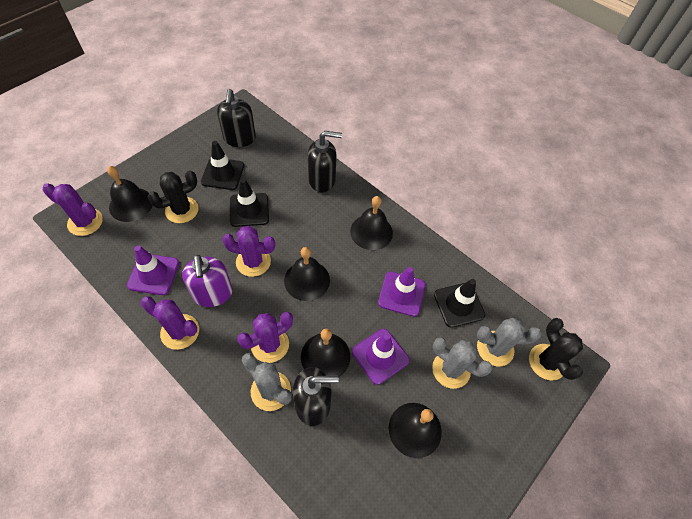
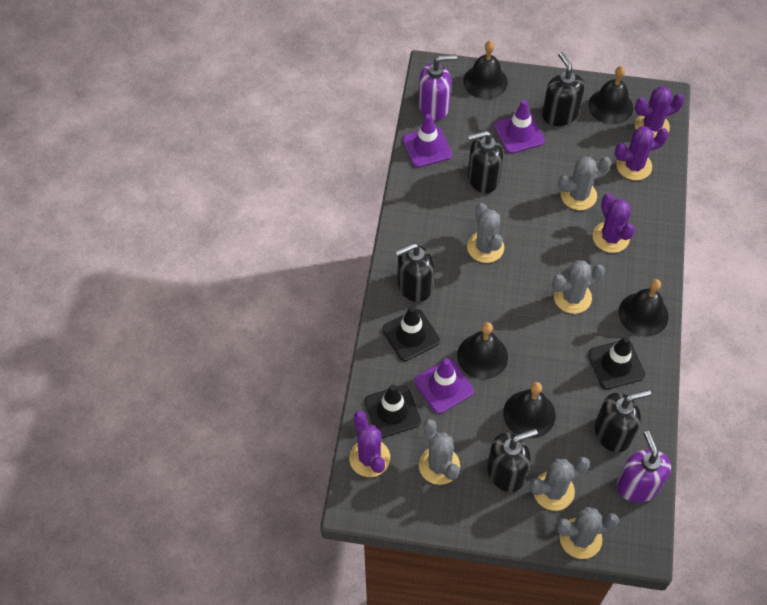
black cactus: 2 -> 0
black soap dispenser: 3 -> 5
grey cactus: 3 -> 6
purple soap dispenser: 1 -> 2

